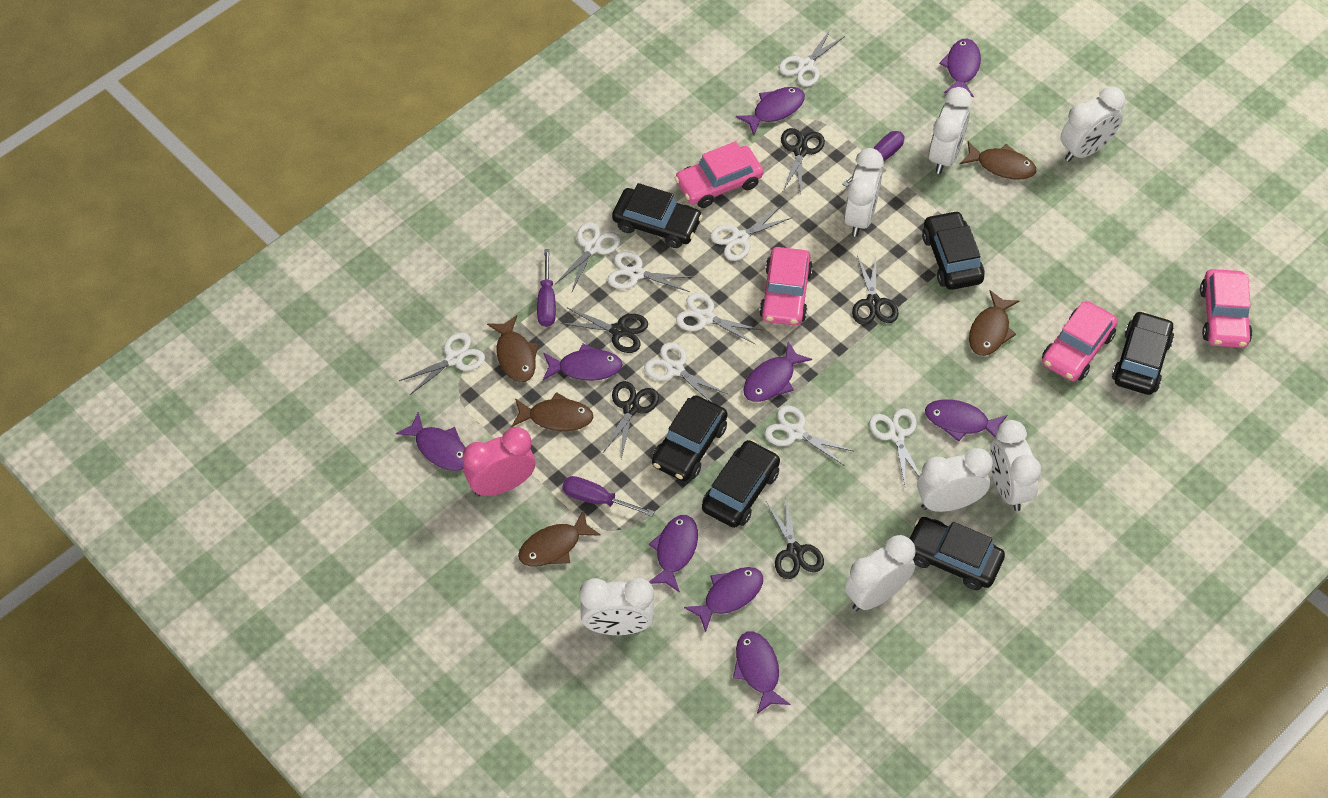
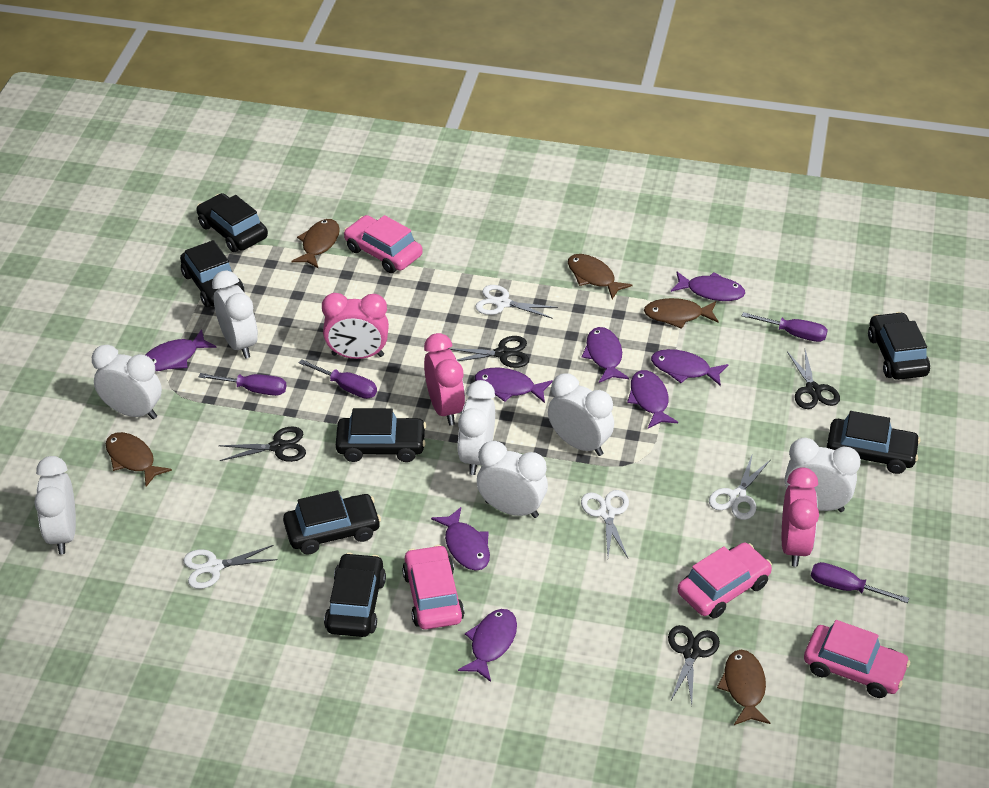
black car: 6 -> 7
black scissors: 5 -> 4
pink clock: 1 -> 3
purple fish: 9 -> 8
purple screwdriver: 3 -> 4
white scissors: 9 -> 4

